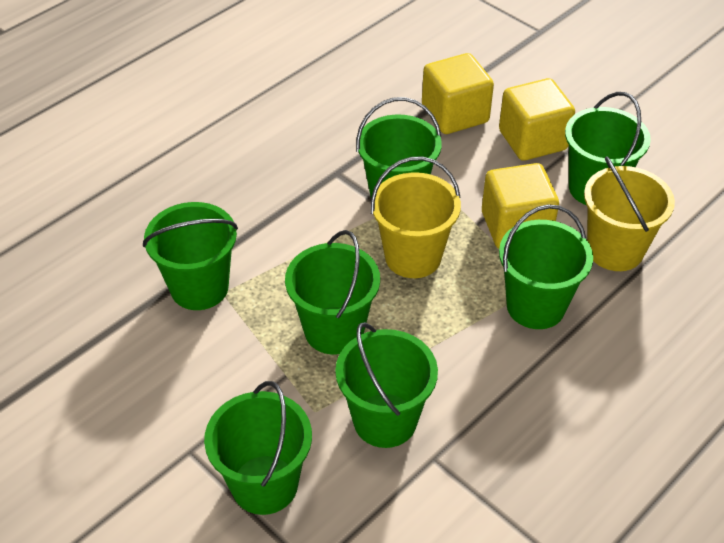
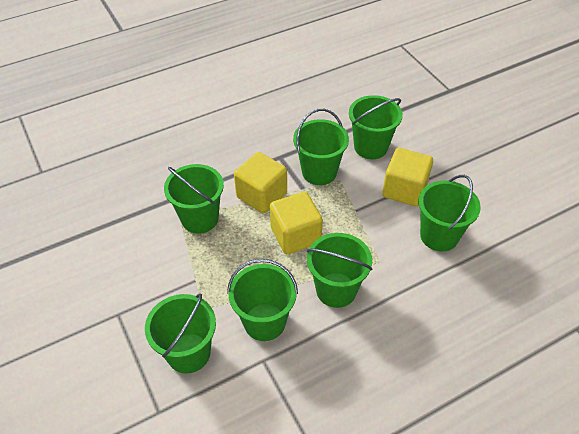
yellow bucket: 2 -> 0

